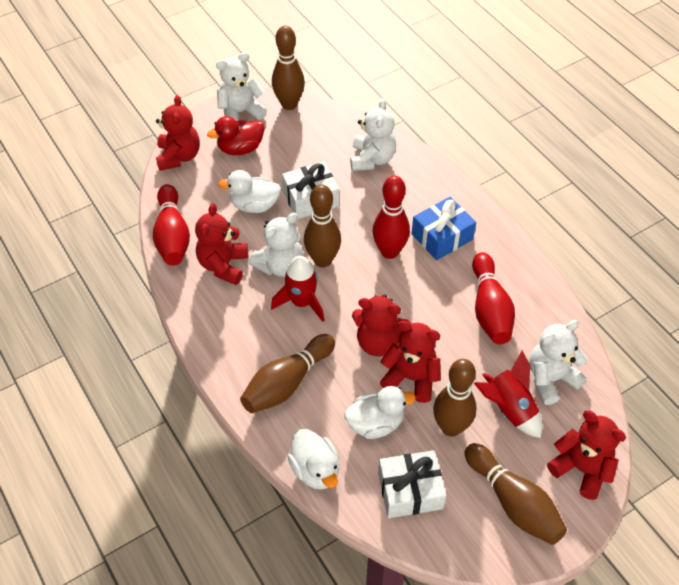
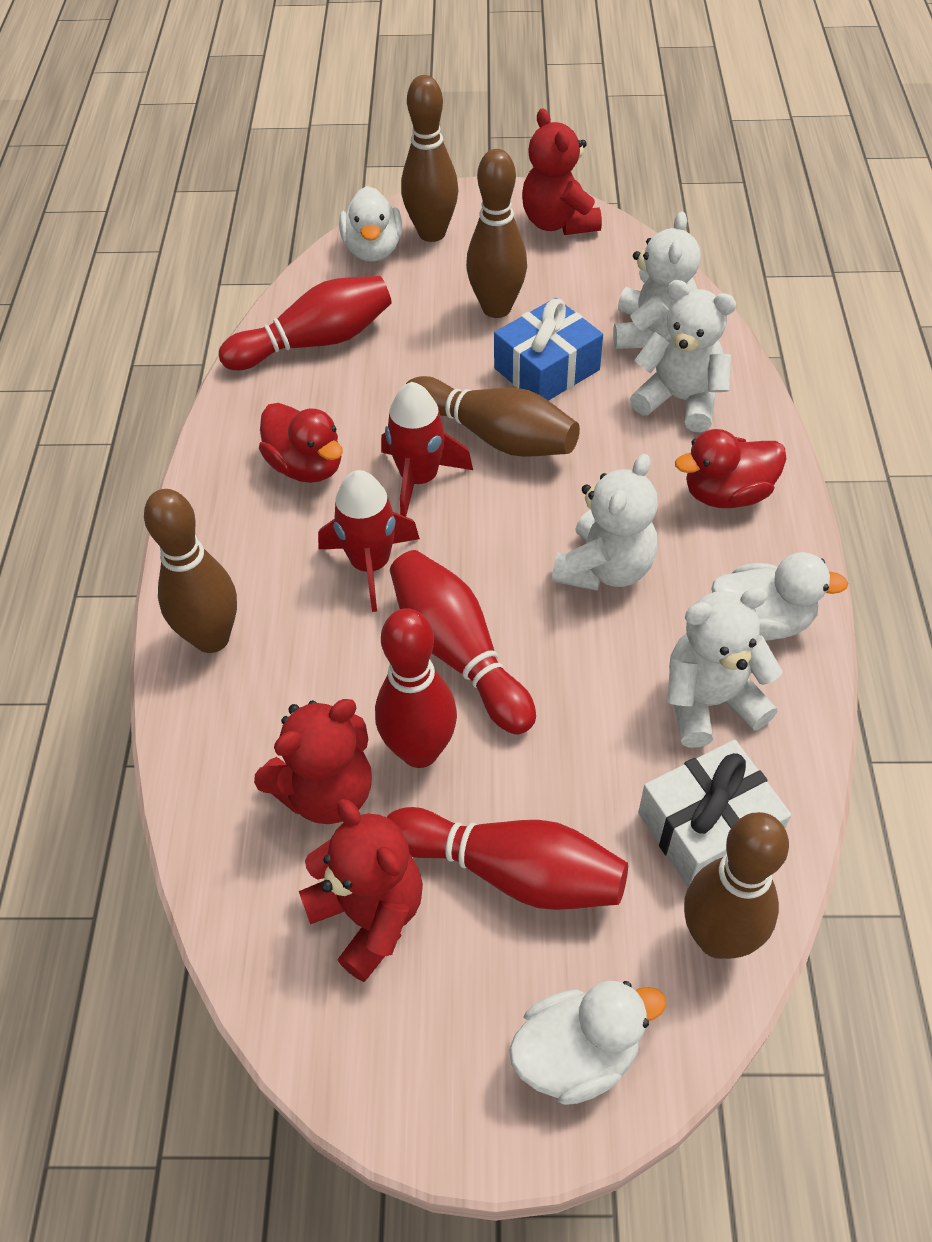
red bowling pin: 3 -> 4
red duck: 1 -> 2
red teddy bear: 5 -> 3
white gift: 2 -> 1

